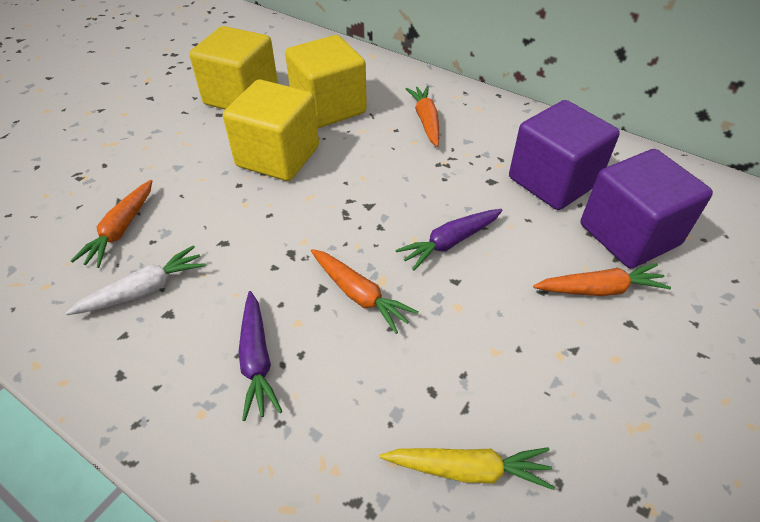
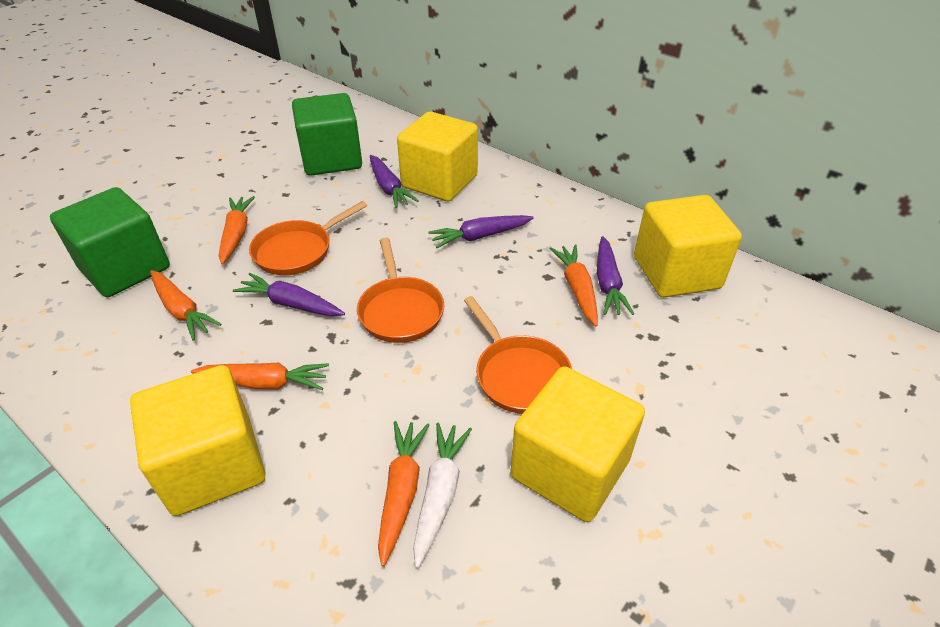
green cube: 0 -> 2
orange carrot: 4 -> 5
orange pan: 0 -> 3
purple carrot: 2 -> 4
purple cube: 2 -> 0
yellow carrot: 1 -> 0
yellow cube: 3 -> 4

